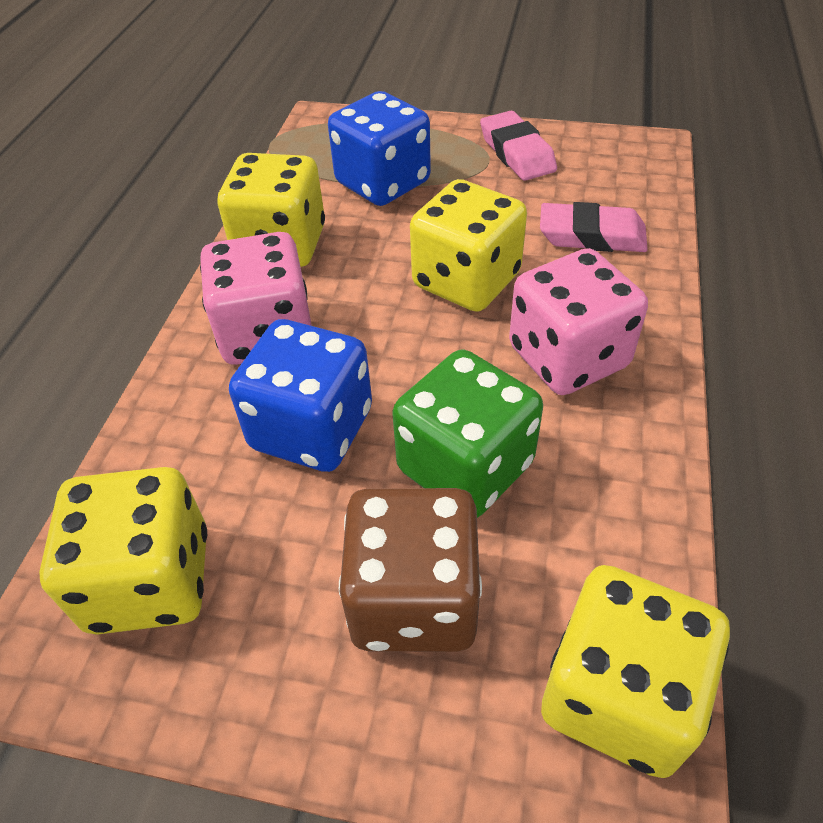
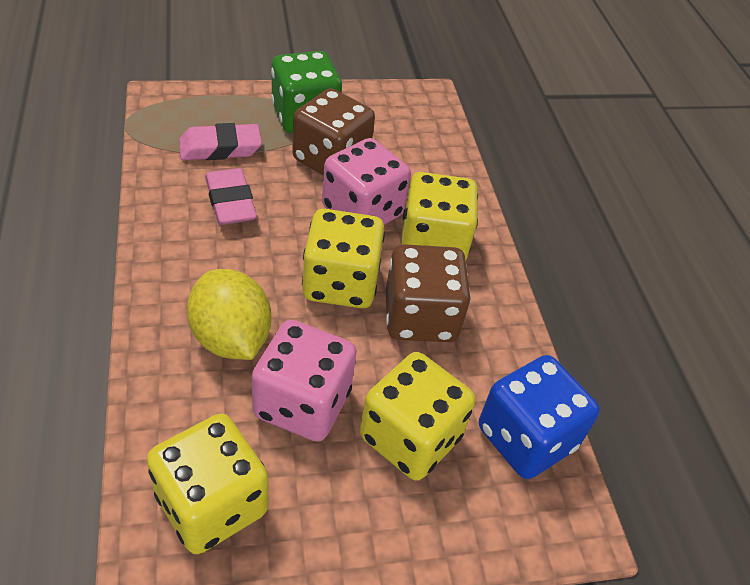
blue dice: 2 -> 1
brown dice: 1 -> 2
yellow lemon: 0 -> 1

